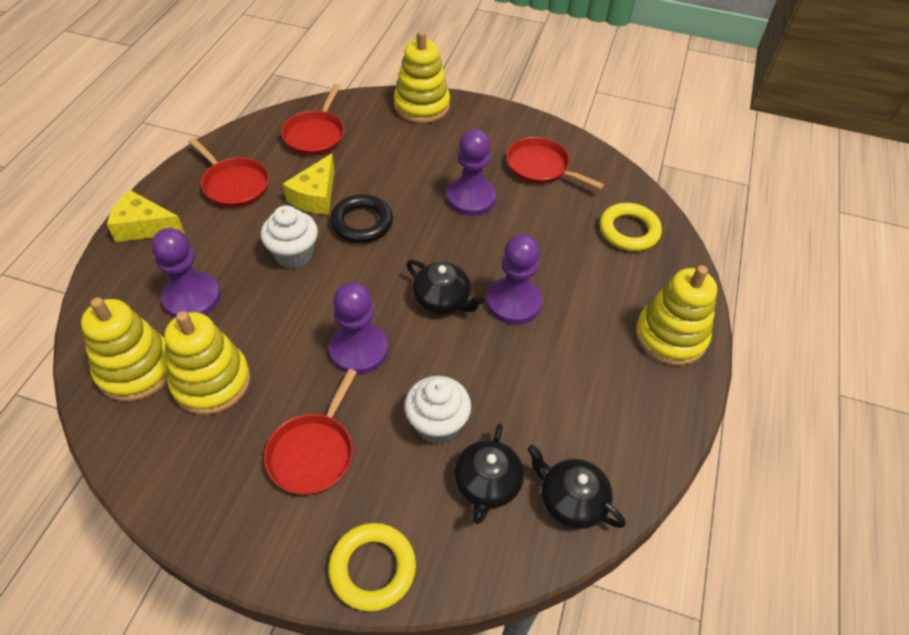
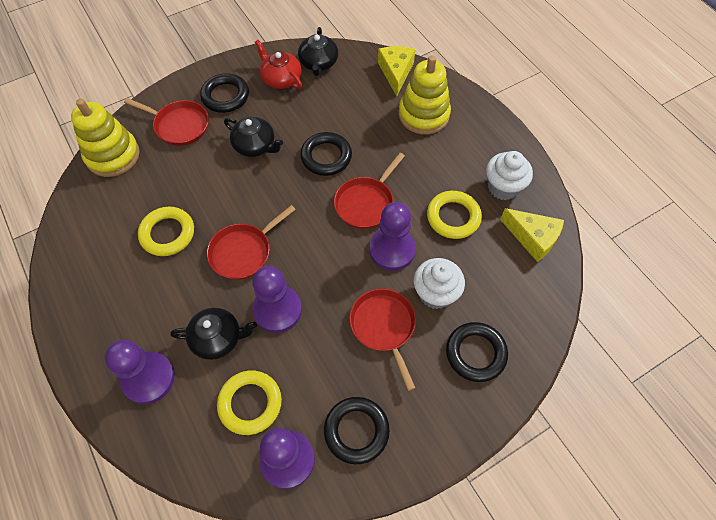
black ring: 1 -> 4
red teapot: 0 -> 1
yellow ring: 2 -> 3
yellow stacking toy: 4 -> 2

